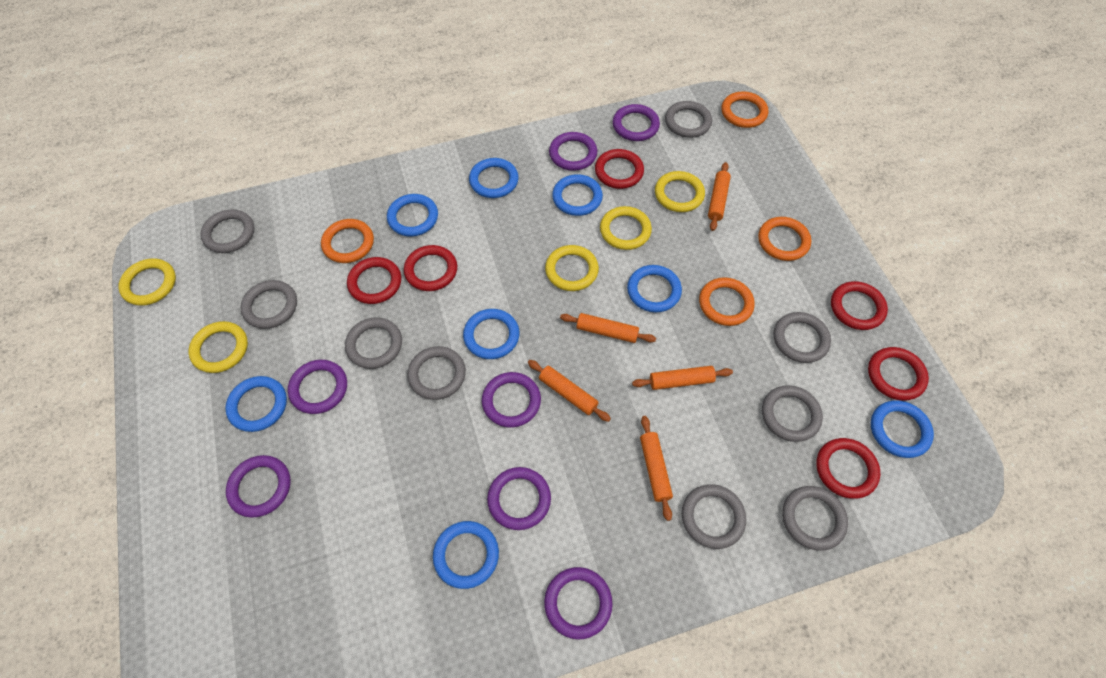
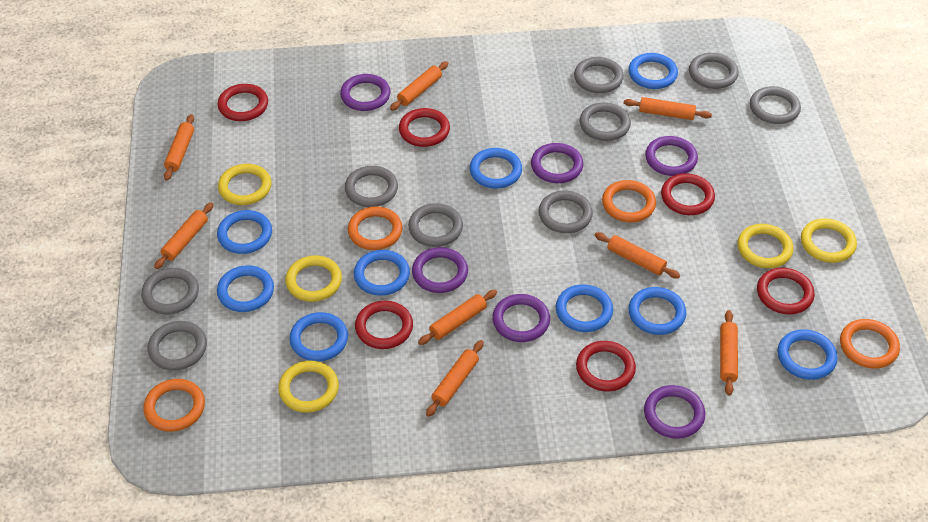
blue ring: 8 -> 9
orange rolling pin: 5 -> 8
purple ring: 7 -> 6

